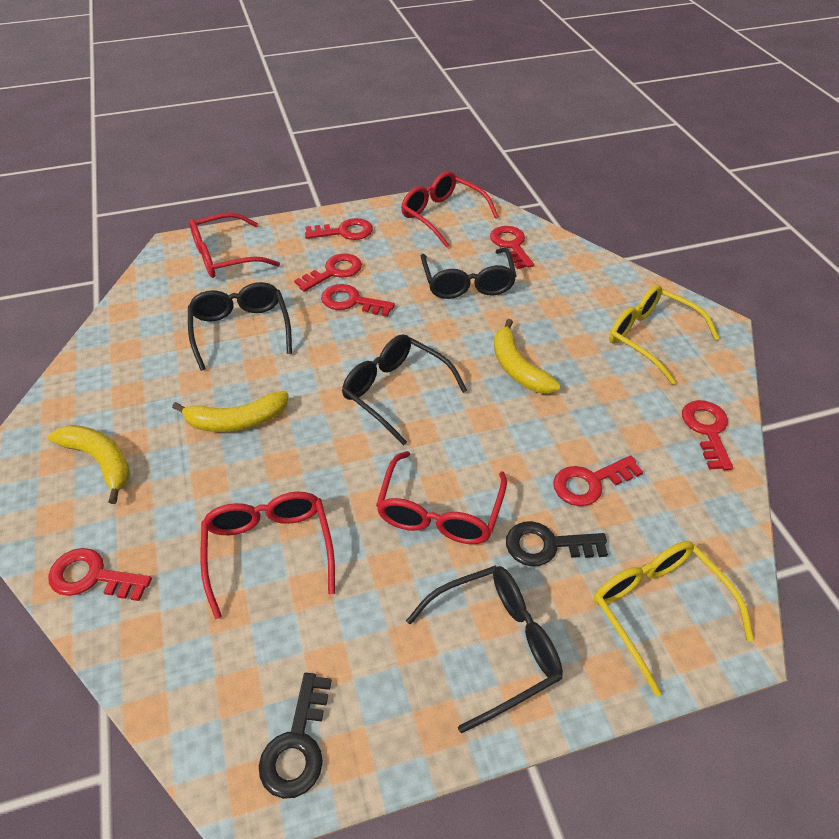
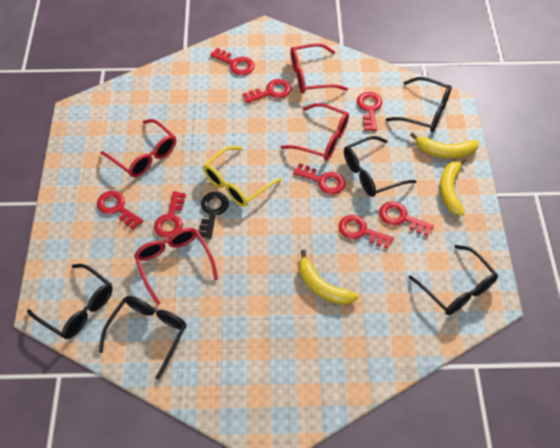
black glasses: 4 -> 5
black key: 2 -> 1
red key: 7 -> 8
yellow glasses: 2 -> 1

